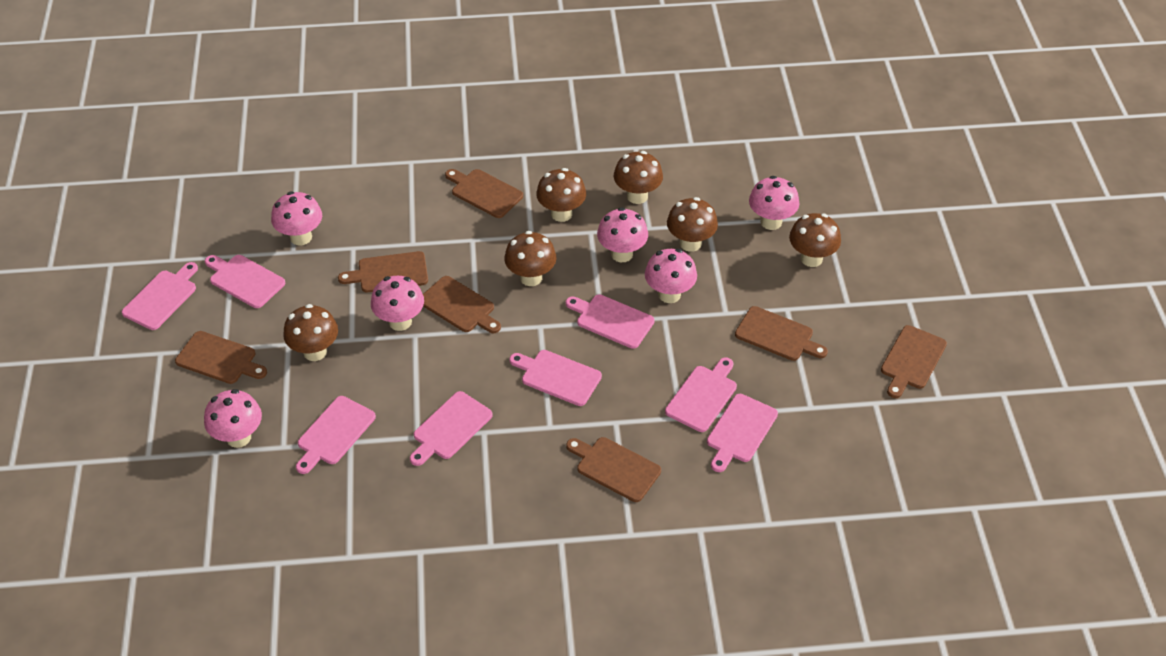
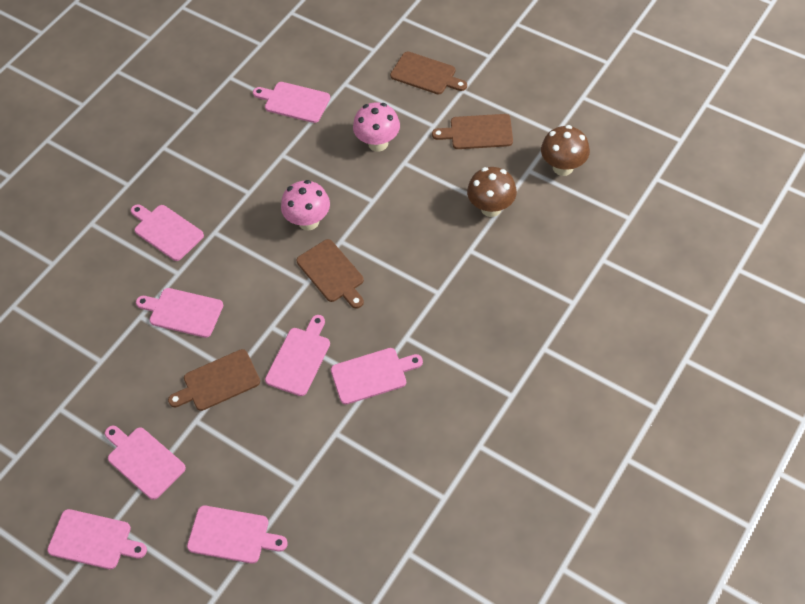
brown cutting board: 7 -> 4
brown mushroom: 6 -> 2
pink mushroom: 6 -> 2

